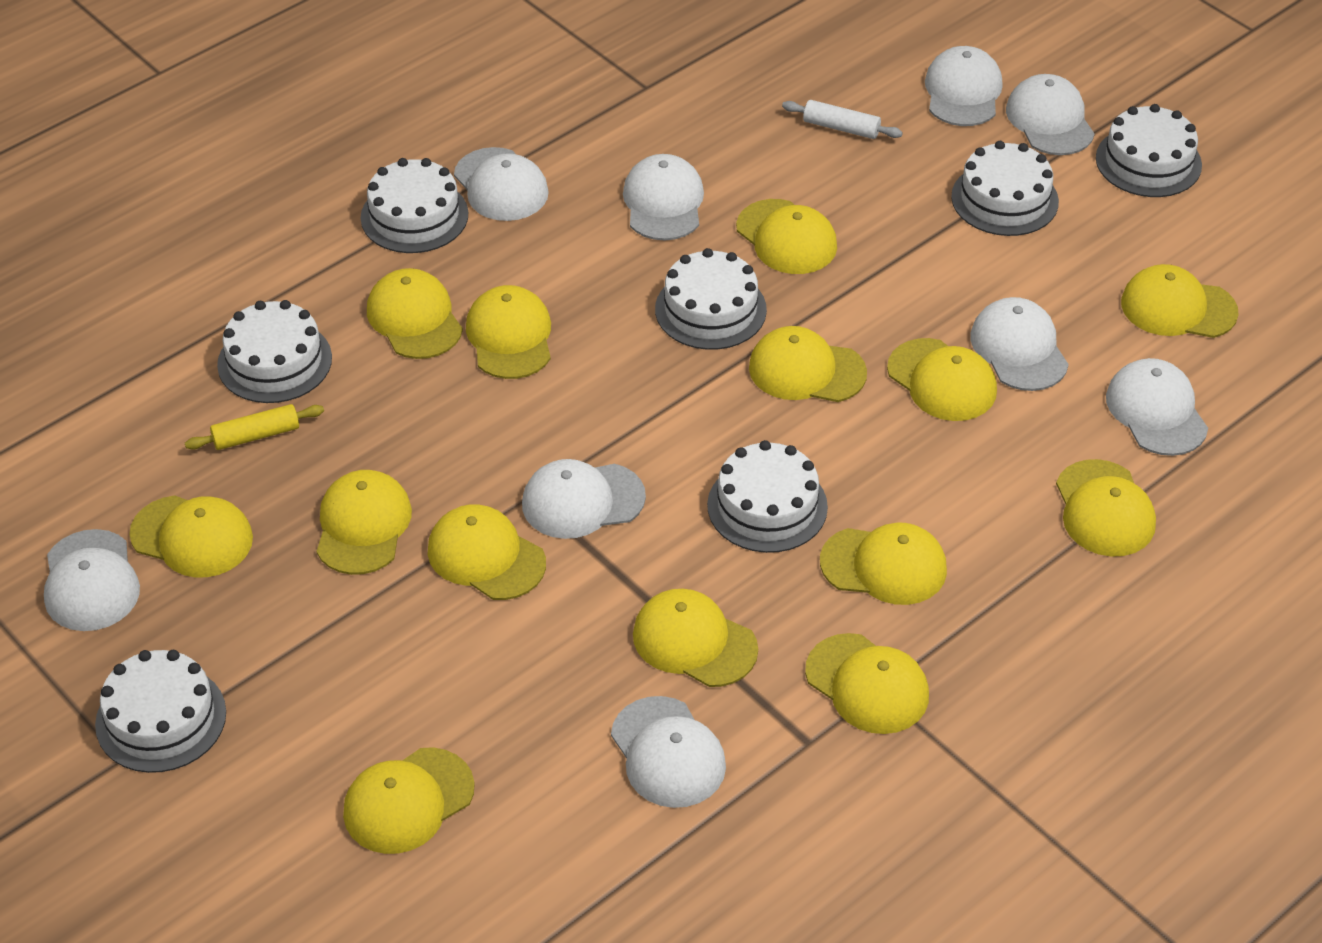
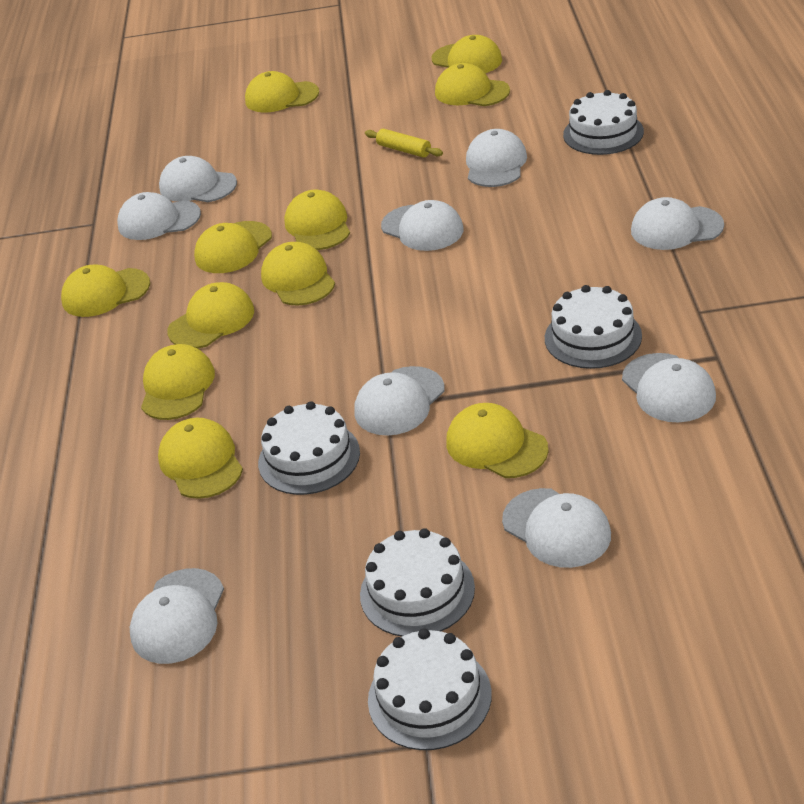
white cake: 7 -> 5
white rolling pin: 1 -> 0
yellow cap: 14 -> 11

